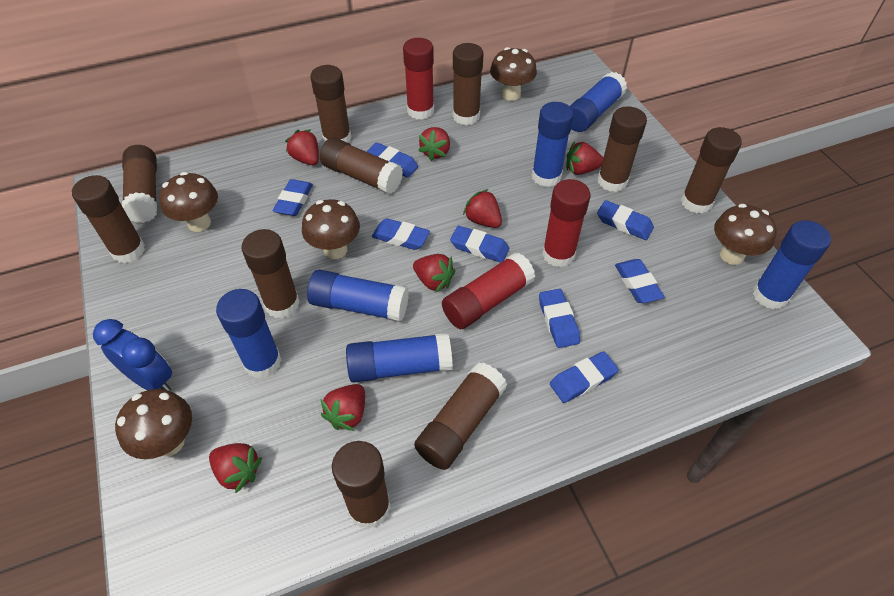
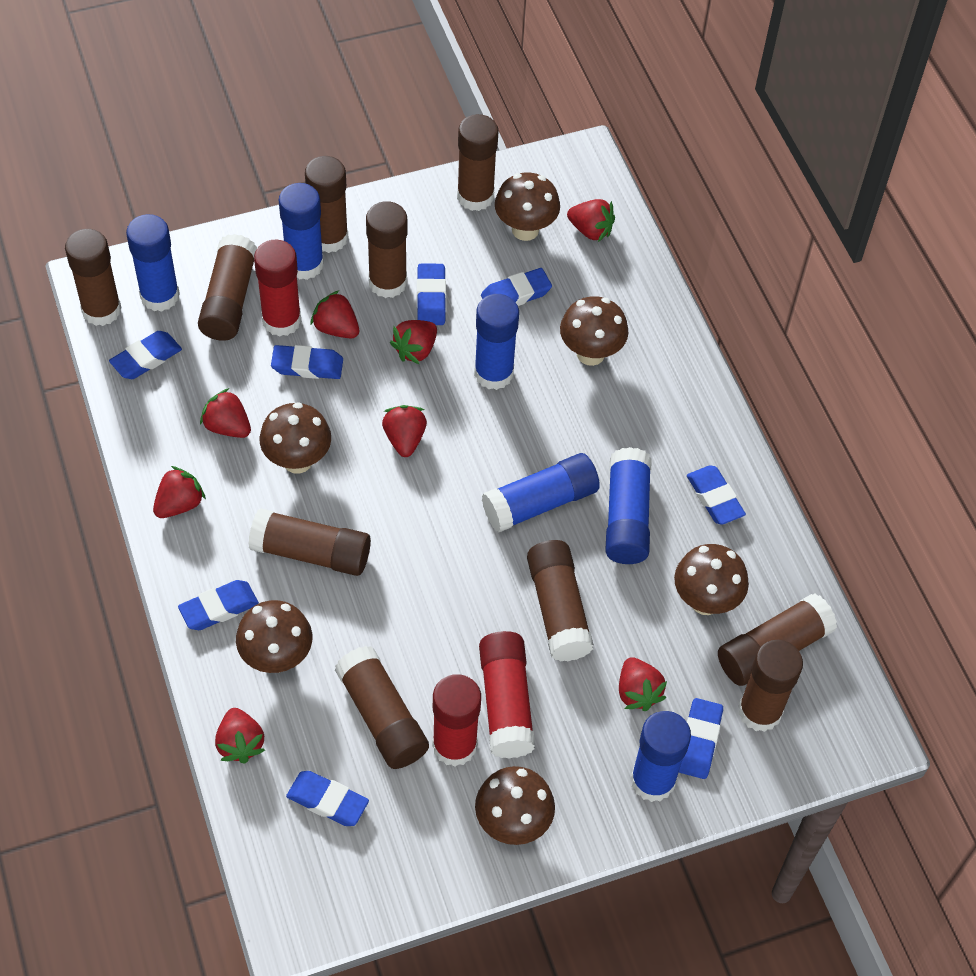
blue clock: 1 -> 0
brown mushroom: 5 -> 6
red strawberry: 7 -> 8

